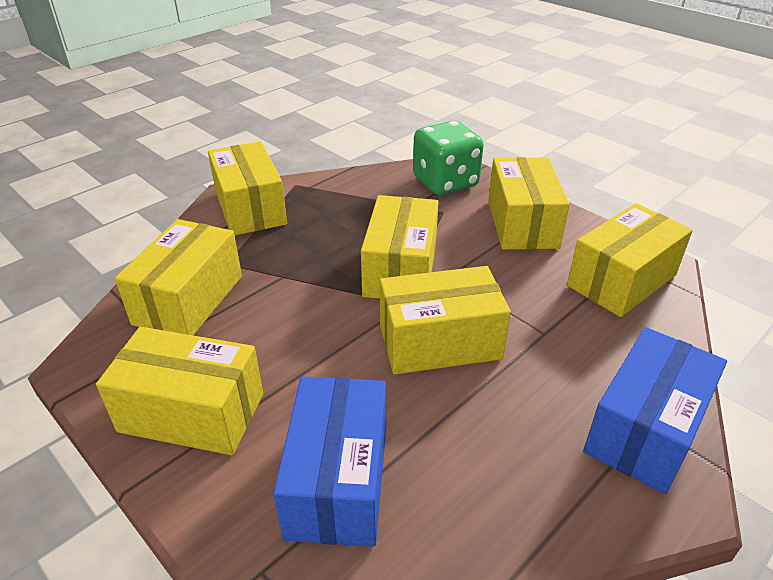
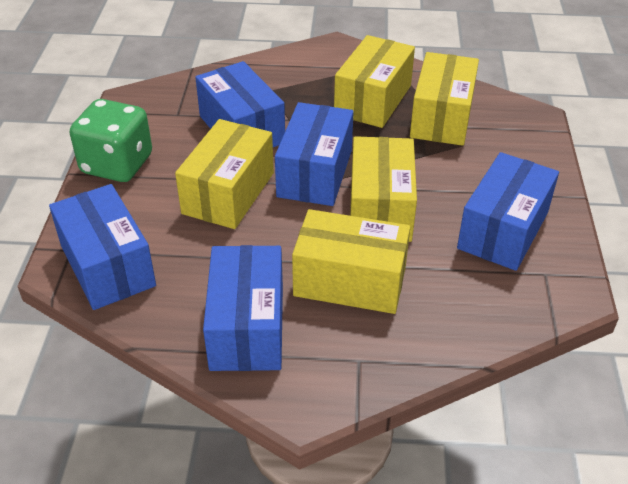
blue box: 2 -> 5
yellow box: 7 -> 5

